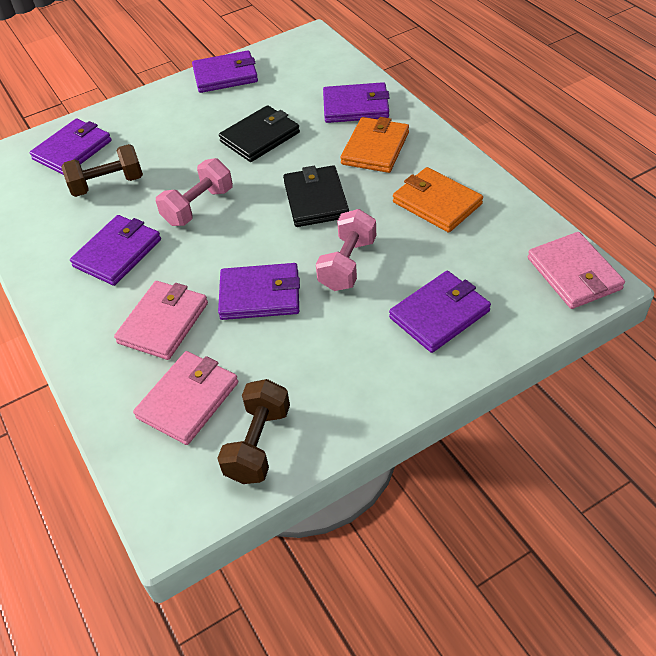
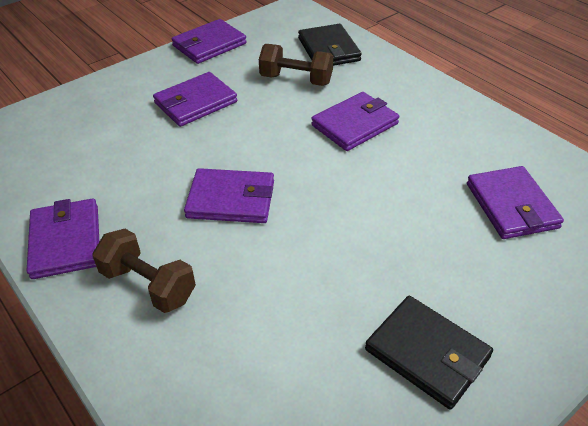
orange wallet: 2 -> 0
pink dumbbell: 2 -> 0
pink wallet: 3 -> 0

